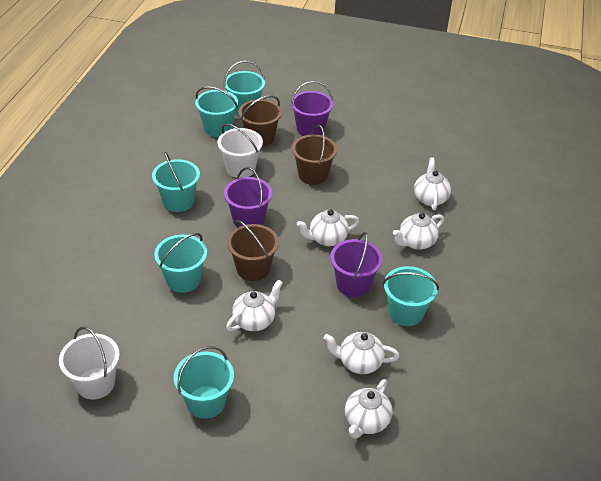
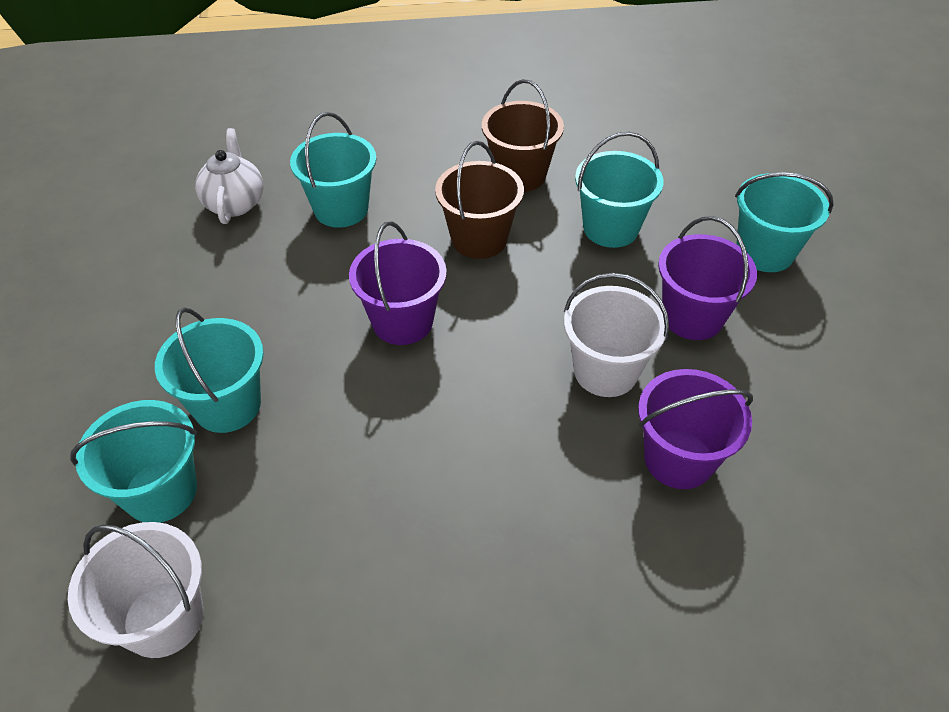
brown bucket: 3 -> 2
turquoise bucket: 6 -> 5
white teapot: 6 -> 1

